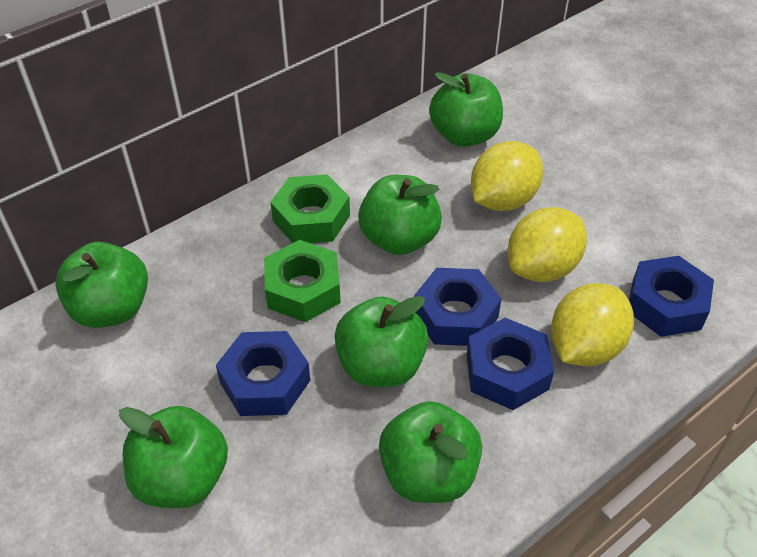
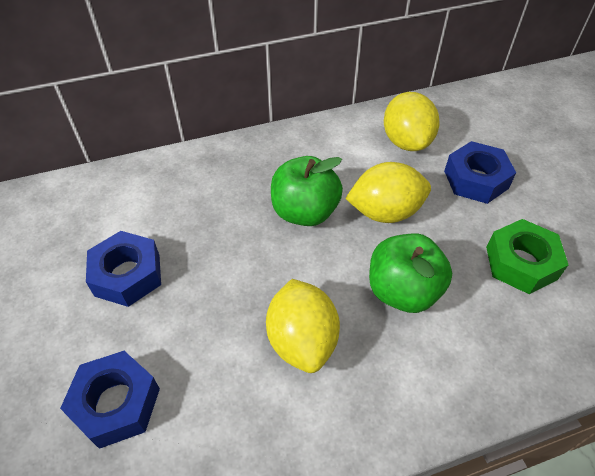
blue nut: 4 -> 3
green apple: 6 -> 2
green nut: 2 -> 1

